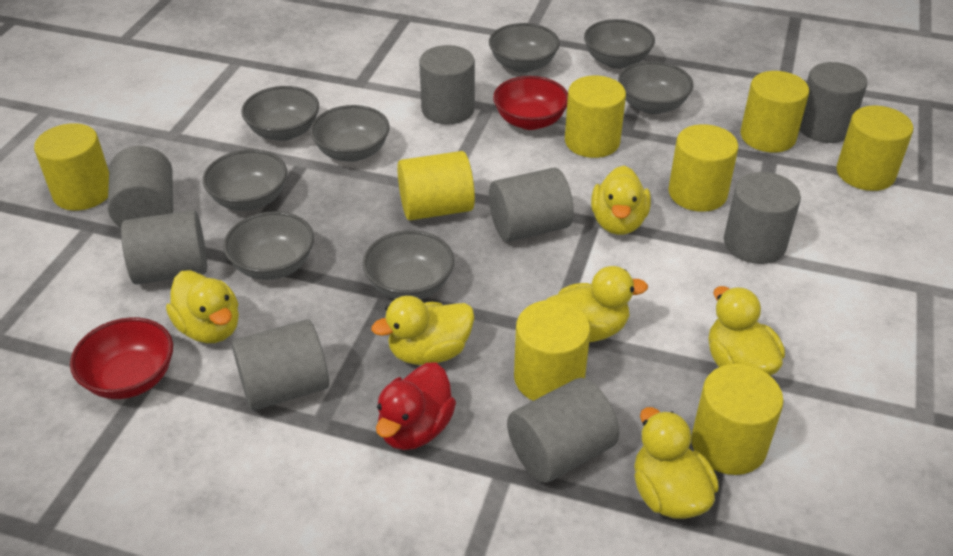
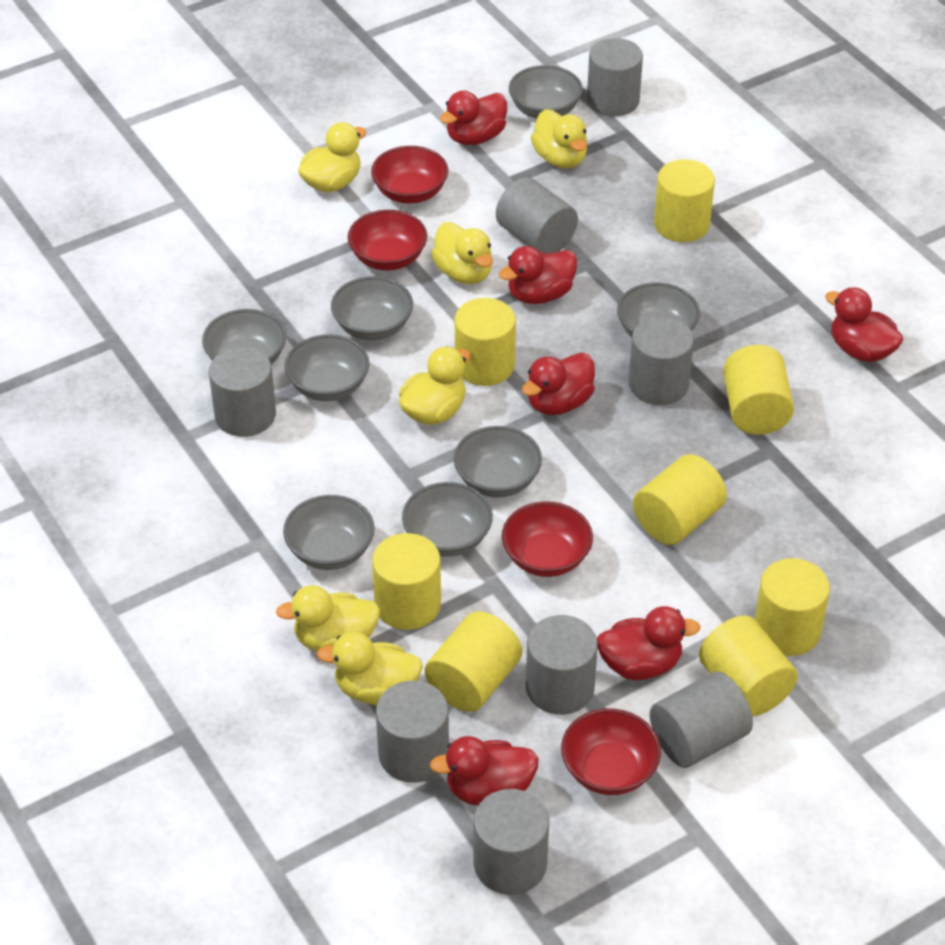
red bowl: 2 -> 4
red duck: 1 -> 6

